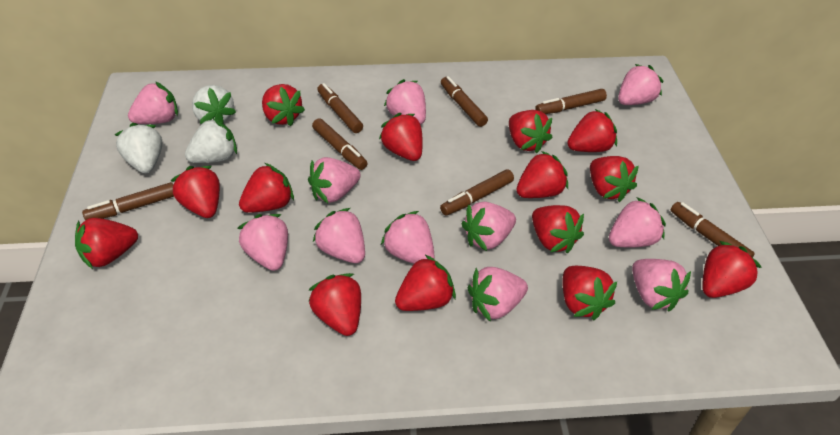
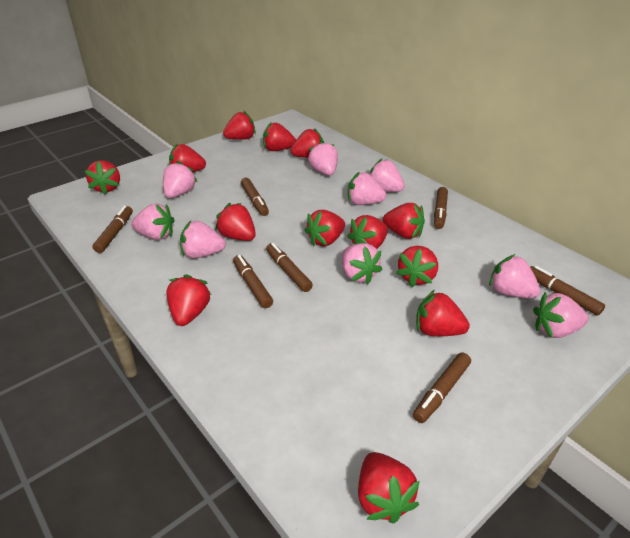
pink strawberry: 11 -> 9
red strawberry: 14 -> 13
white strawberry: 3 -> 0

